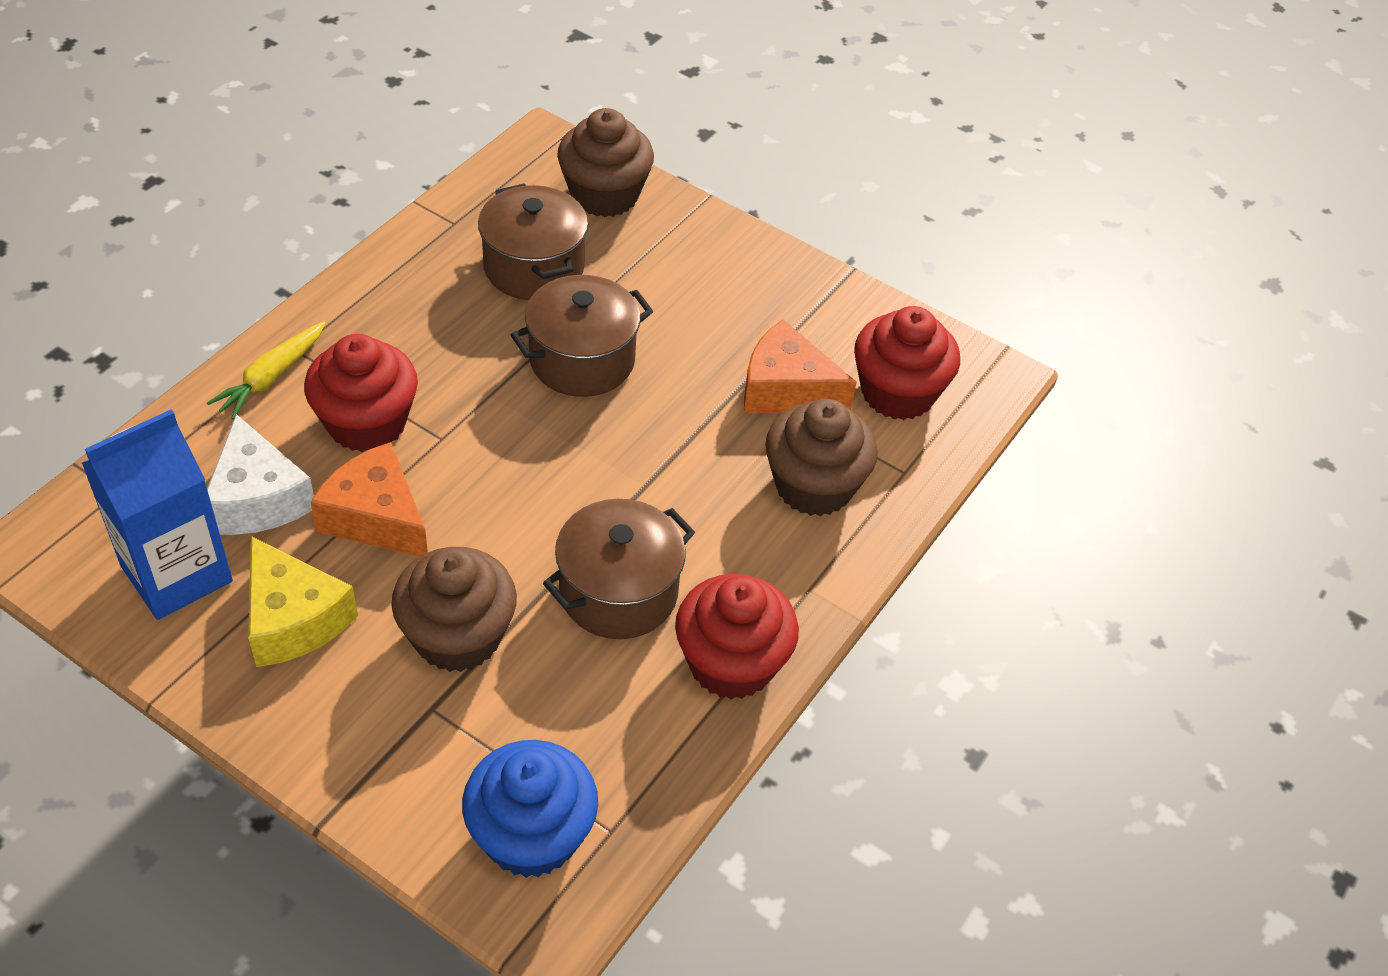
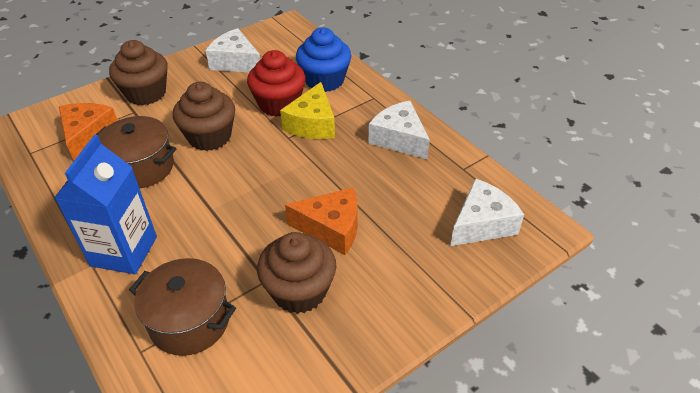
brown pot: 3 -> 2
red cupcake: 3 -> 1
white cheese: 1 -> 3
yellow carrot: 1 -> 0

